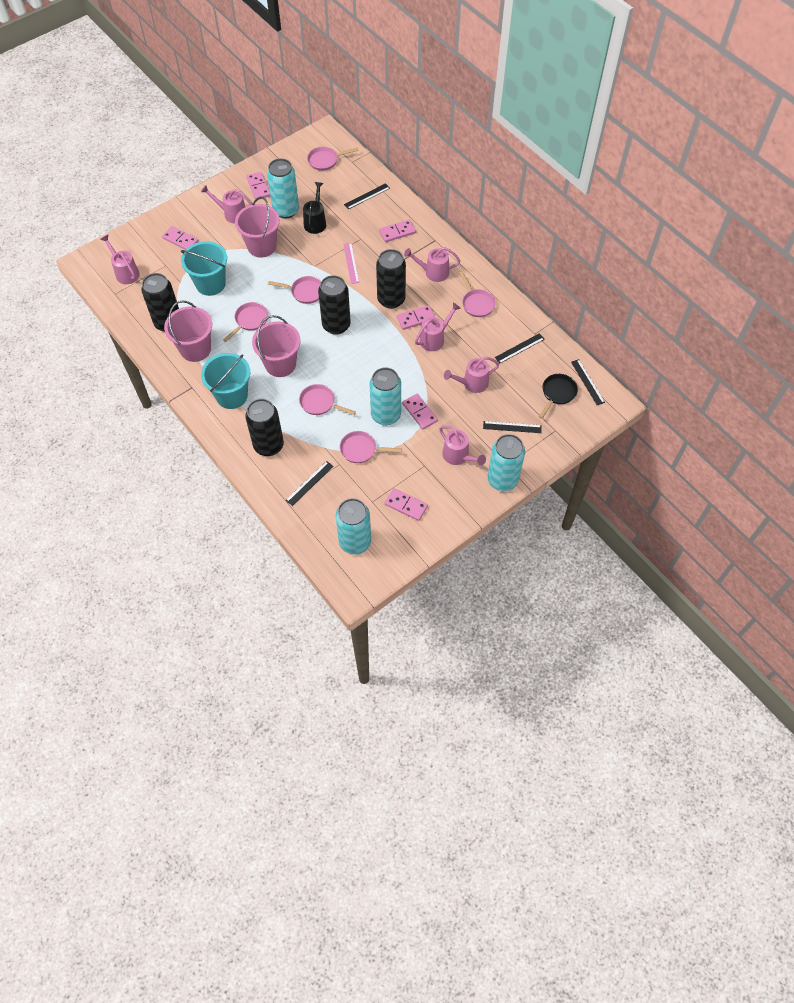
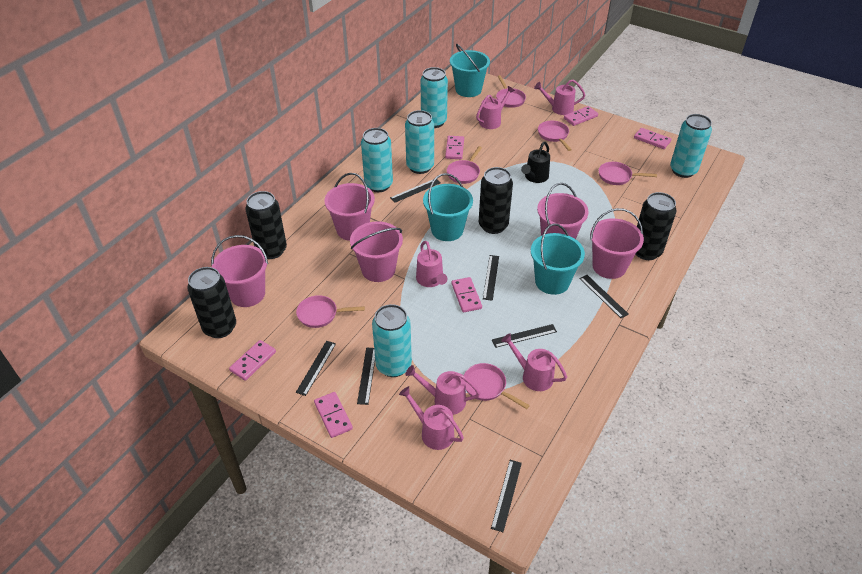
black pan: 1 -> 0
black ruler: 5 -> 7
pink bucket: 3 -> 5
pink ruler: 1 -> 0
turquoise bucket: 2 -> 3
turquoise can: 4 -> 5

